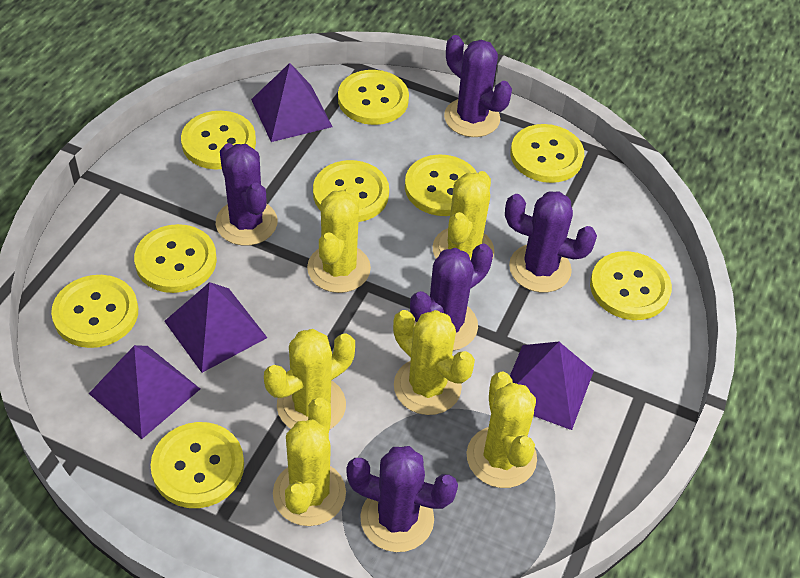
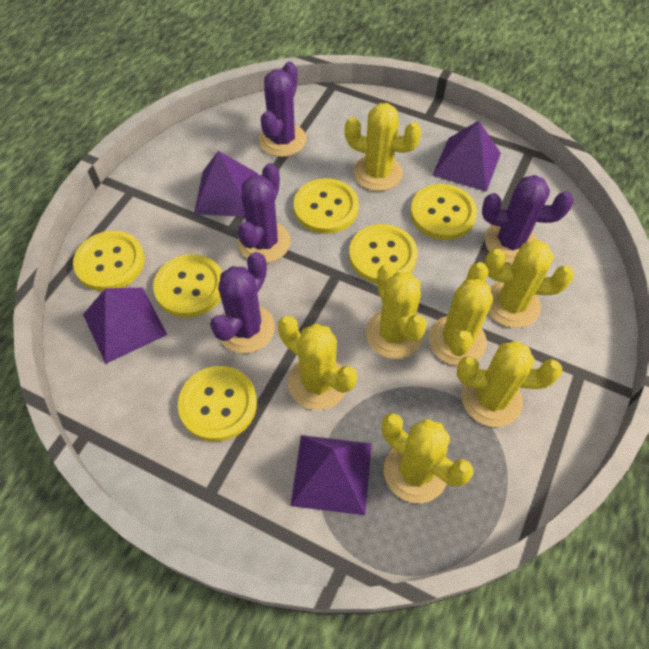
purple cactus: 5 -> 4
yellow button: 9 -> 6
yellow cactus: 6 -> 7

